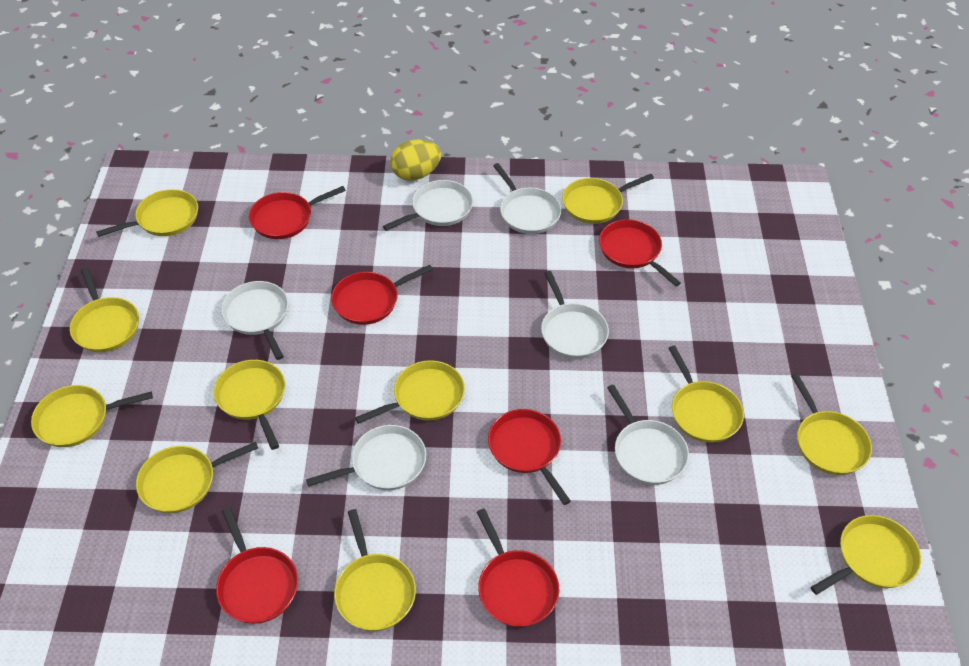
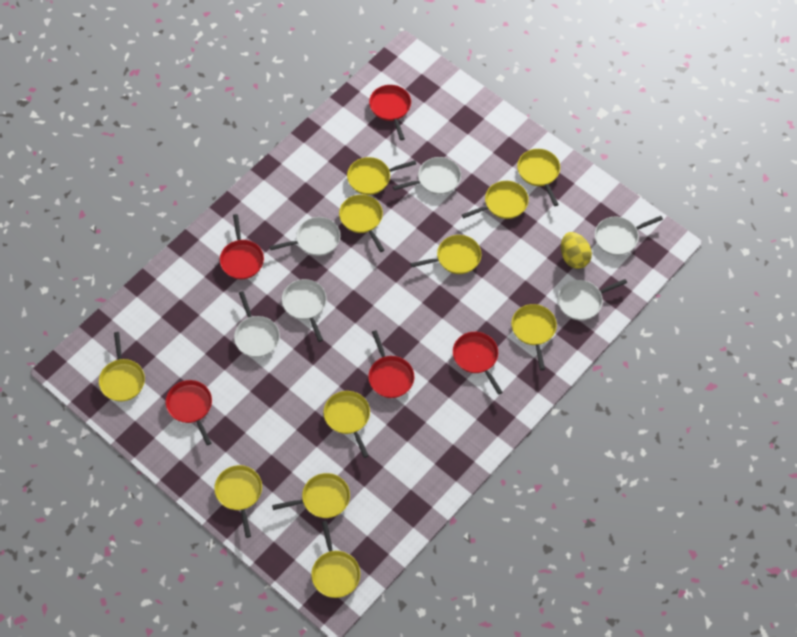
red pan: 6 -> 5

